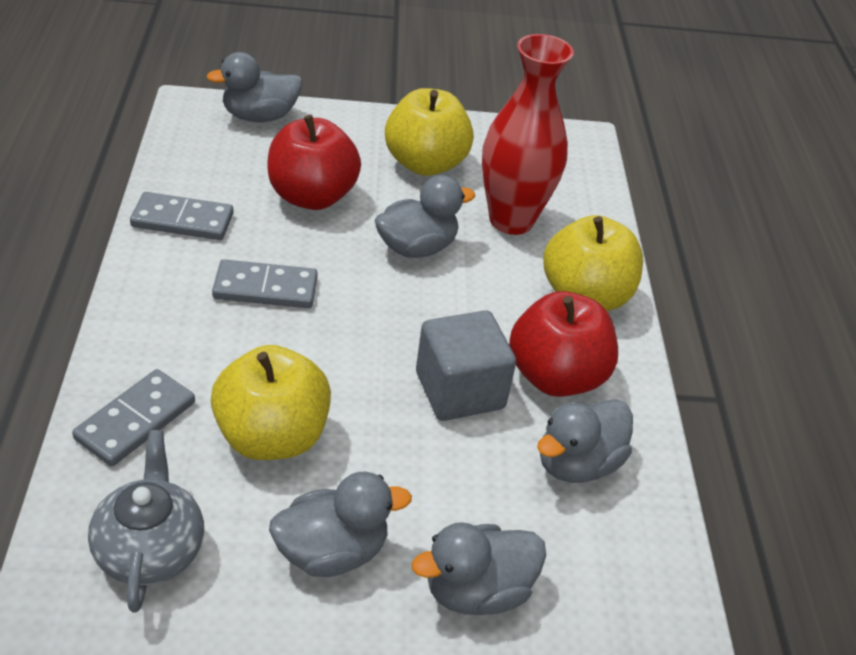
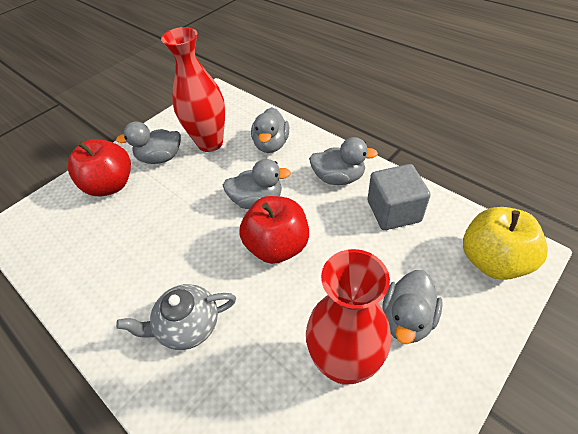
grey domino: 3 -> 0
red vase: 1 -> 2
yellow apple: 3 -> 1

